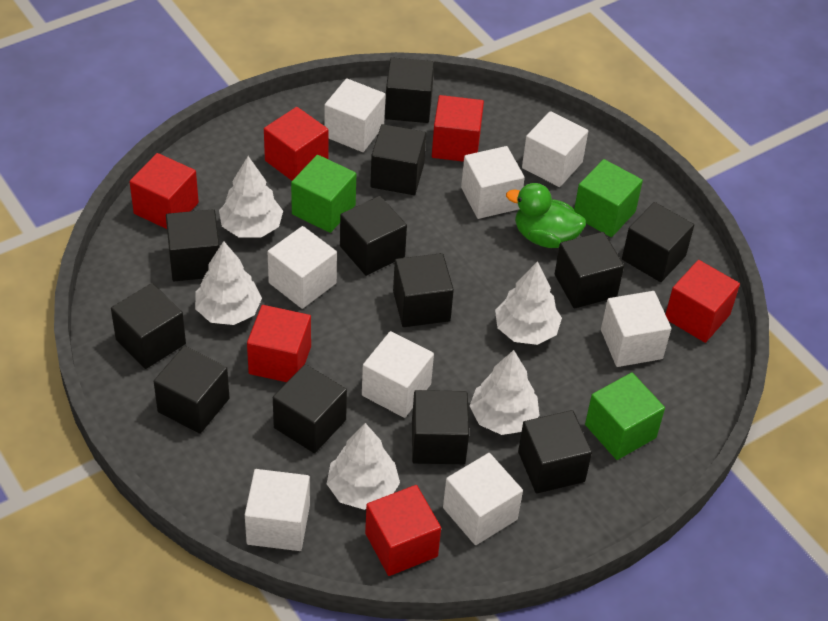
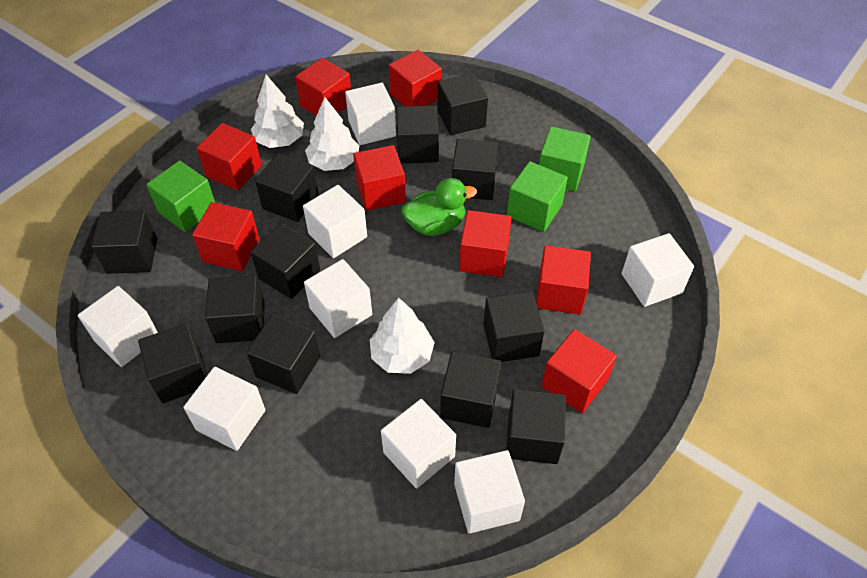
red cube: 6 -> 8
white tree: 5 -> 3

